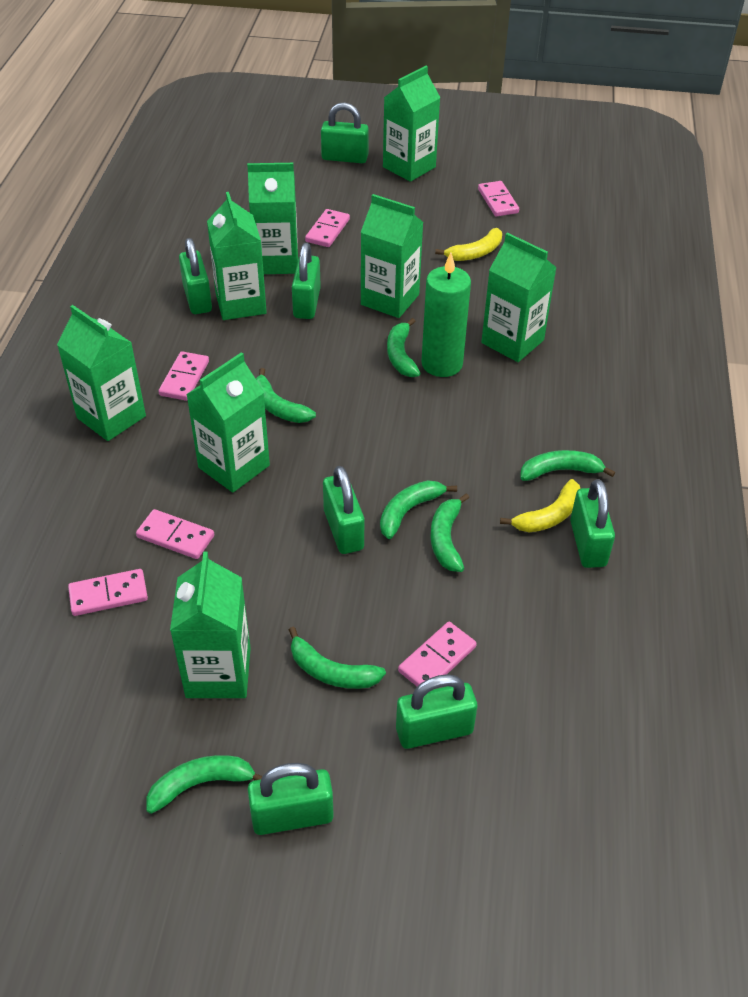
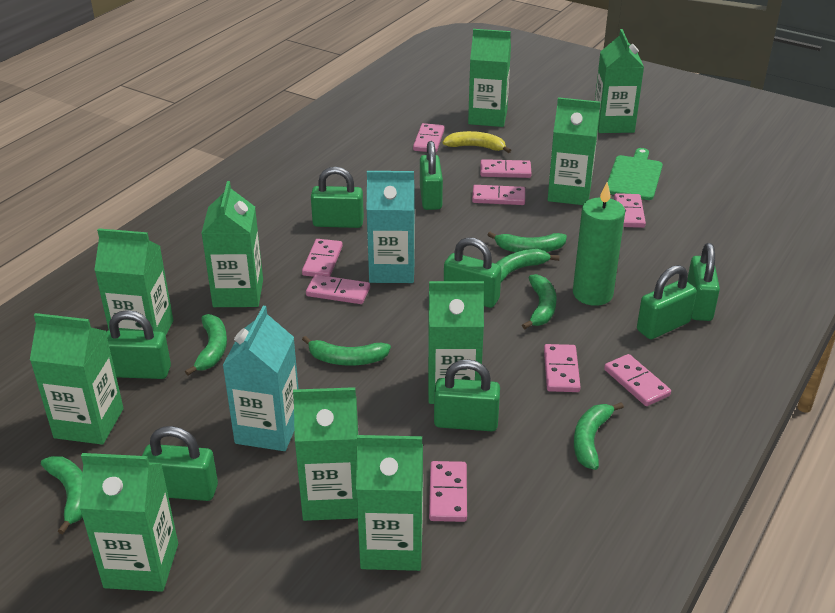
green carton: 8 -> 10
green cutting board: 0 -> 1
green padlock: 7 -> 8
pink domino: 6 -> 9
turquoise carton: 0 -> 2
yellow banana: 2 -> 1

